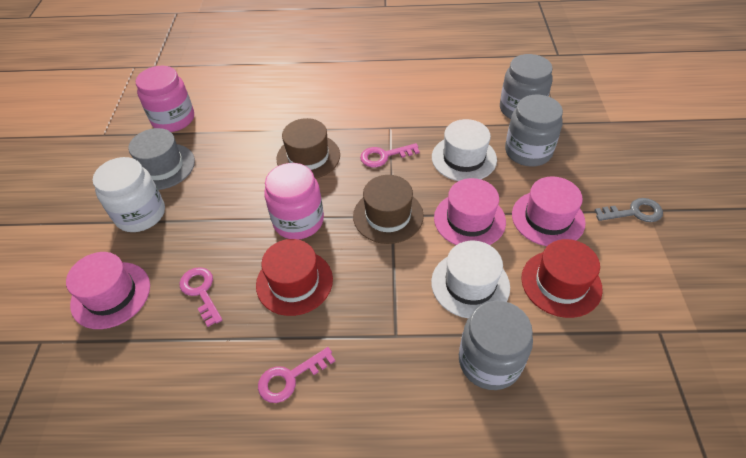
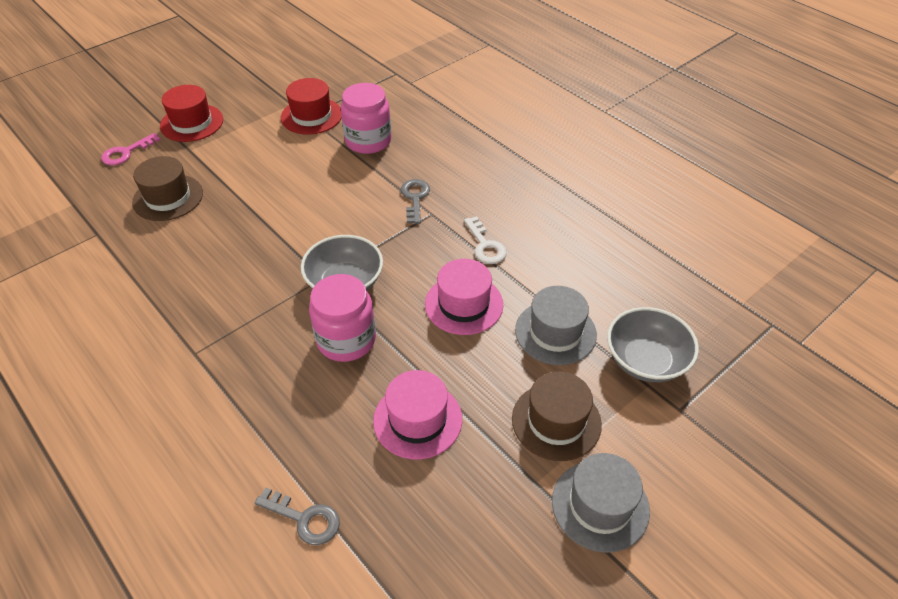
grey bowl: 0 -> 2
grey hat: 1 -> 2
grey jar: 3 -> 0
grey key: 1 -> 2
pink hat: 3 -> 2
pink key: 3 -> 1
white hat: 2 -> 0
white jar: 1 -> 0
white key: 0 -> 1

